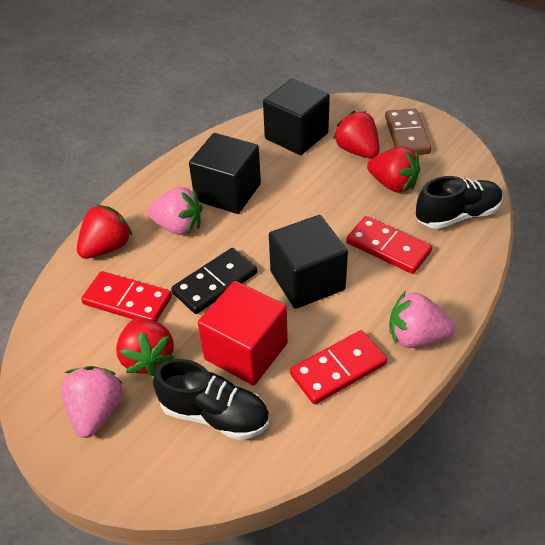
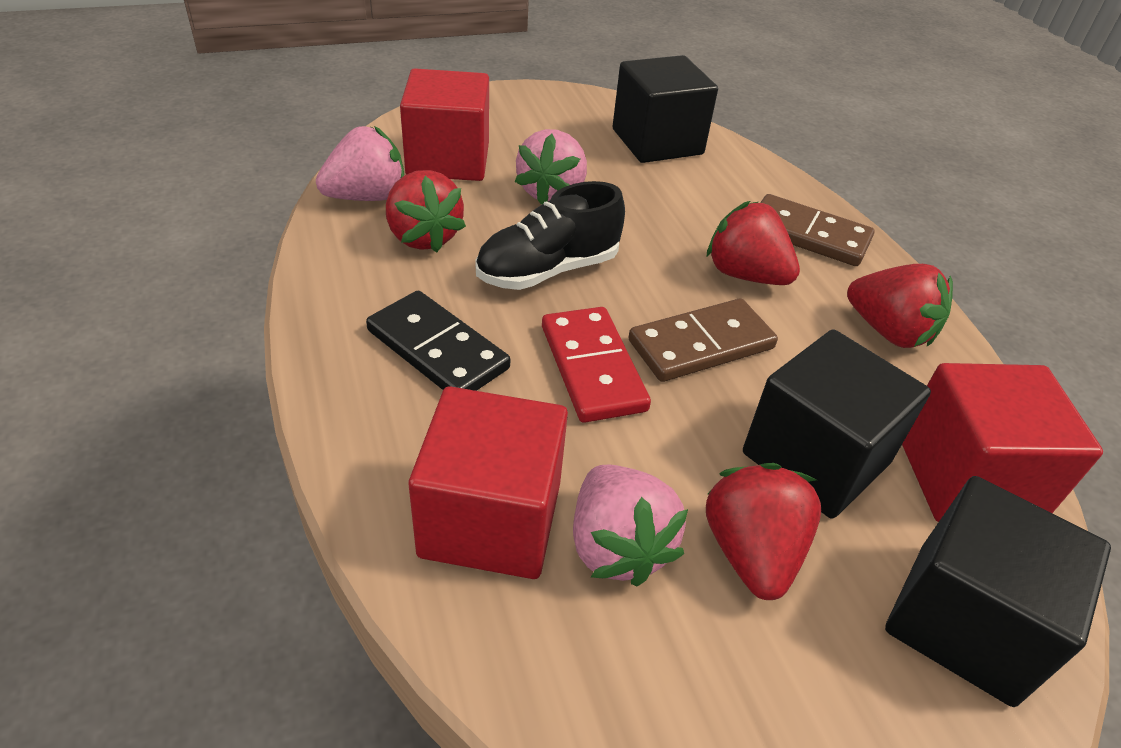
black shoe: 2 -> 1
brown domino: 1 -> 2
red cube: 1 -> 3
red domino: 3 -> 1

